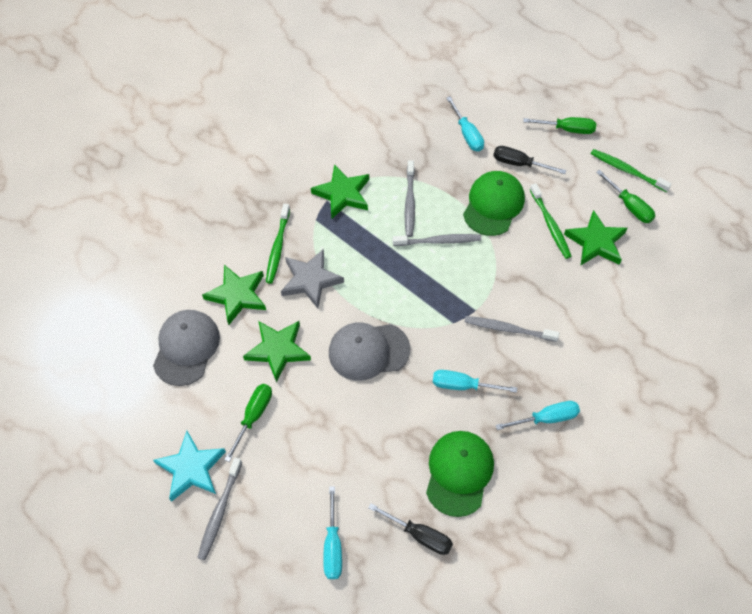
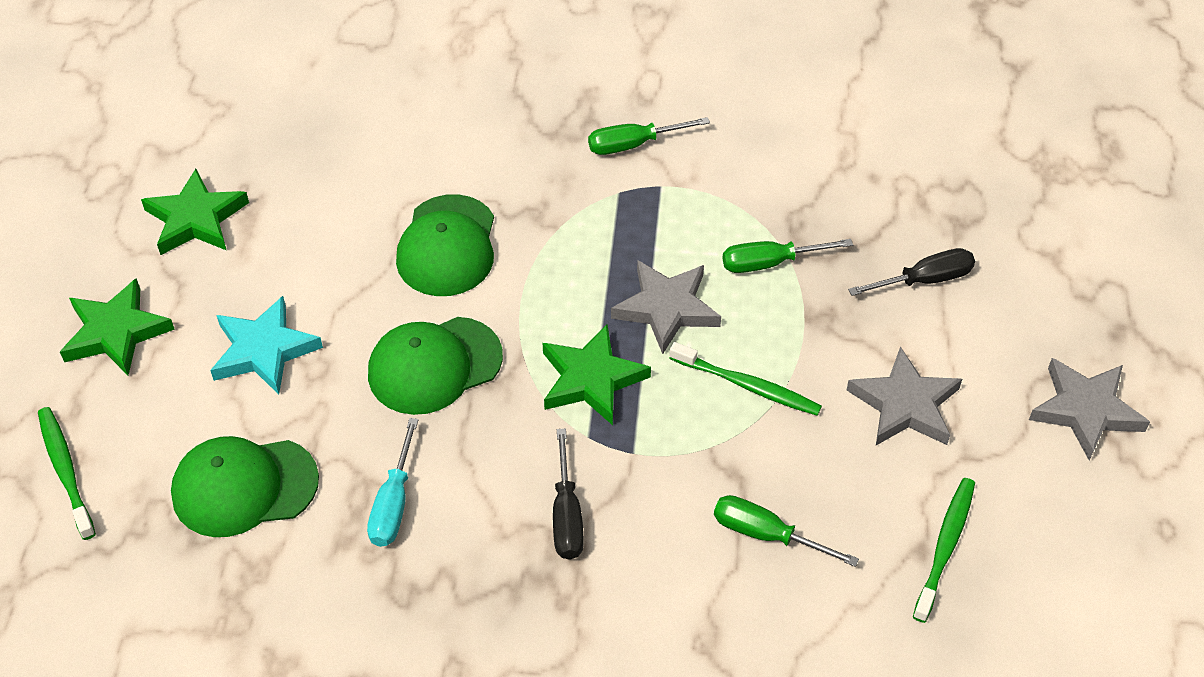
green cap: 2 -> 3
green star: 4 -> 3
grey cap: 2 -> 0
grey star: 1 -> 3
grey toothbrush: 4 -> 0
turquoise screwdriver: 4 -> 1

